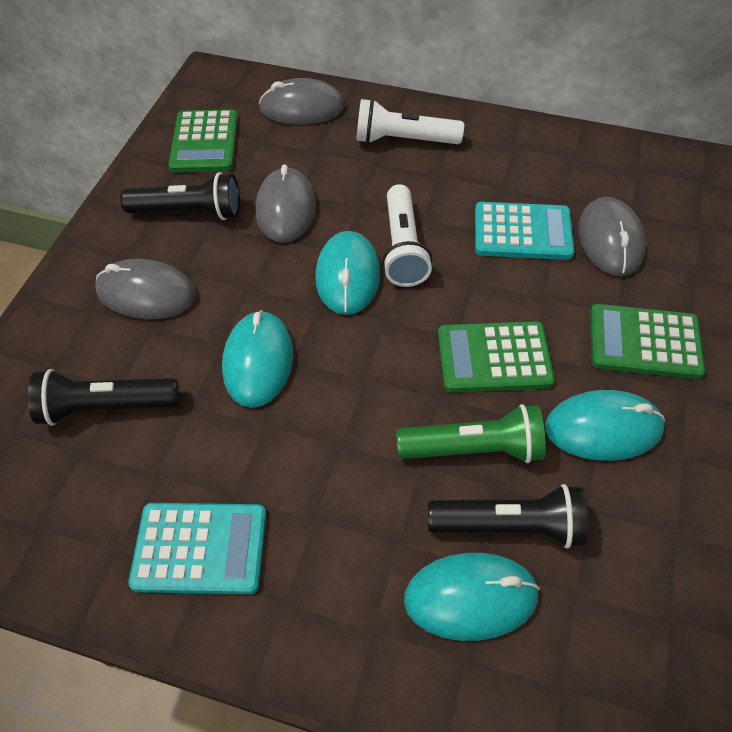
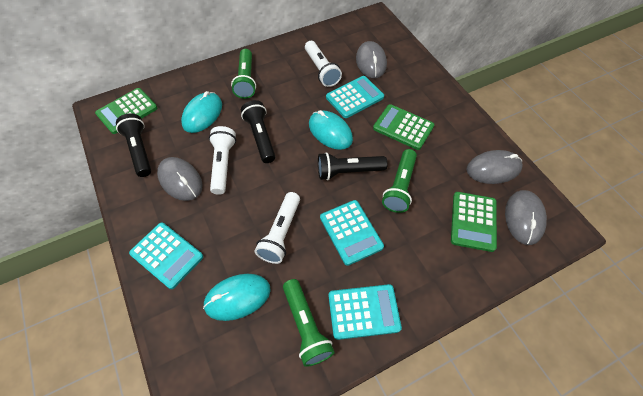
green flashlight: 1 -> 3
turquoise calculator: 2 -> 4
turquoise mouse: 4 -> 3
white flashlight: 2 -> 3

